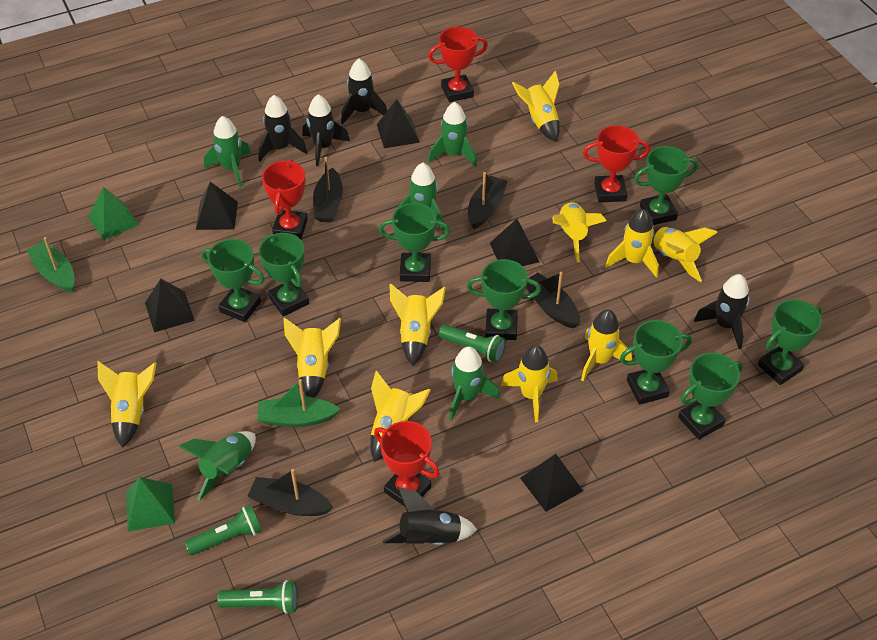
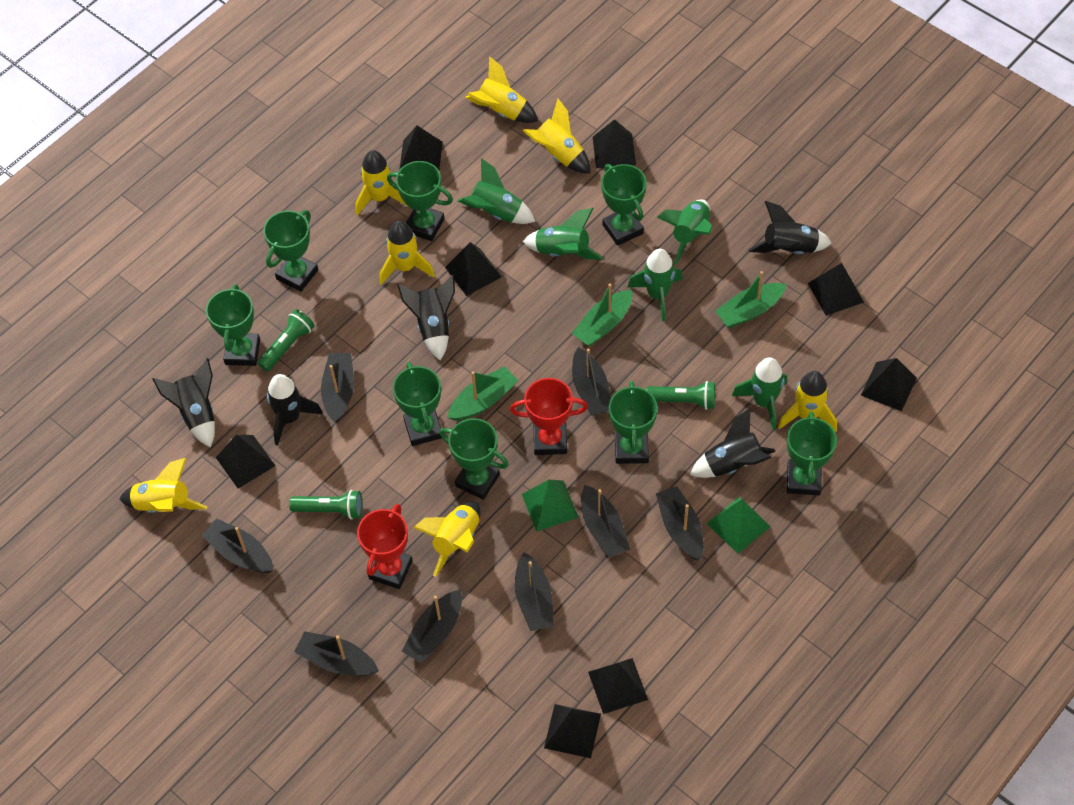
black boat: 4 -> 8
black pyramid: 5 -> 8
green boat: 2 -> 3
red trophy: 4 -> 2
yellow rocket: 10 -> 7

